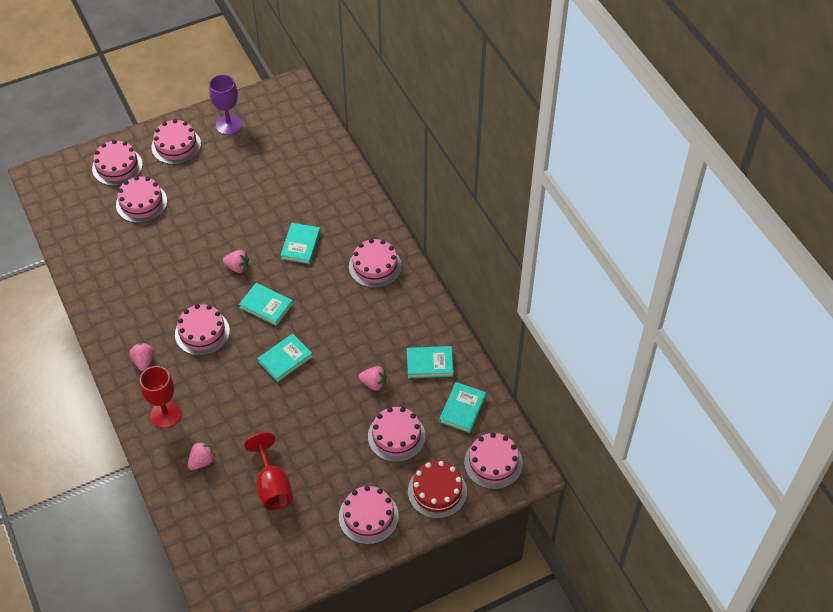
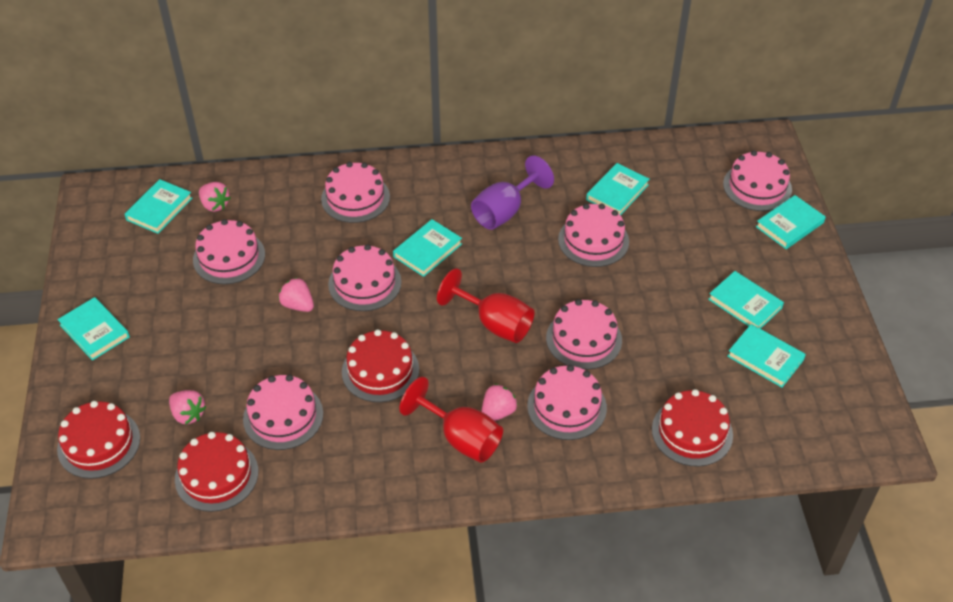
red cake: 1 -> 4
turquoise book: 5 -> 7

